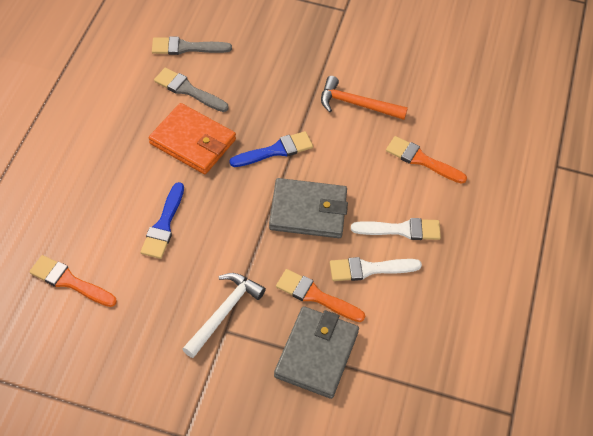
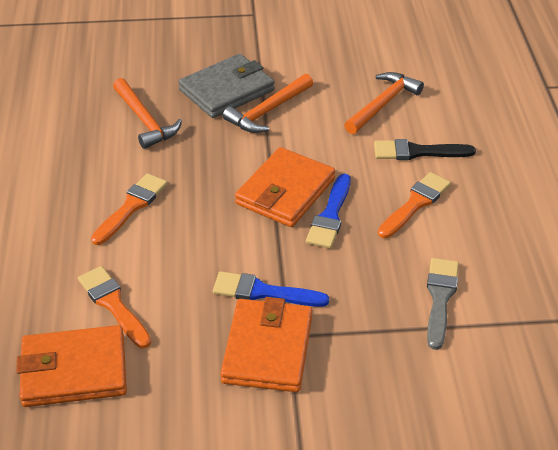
black brush: 0 -> 1
grey brush: 2 -> 1
grey wallet: 2 -> 1
orange hammer: 1 -> 3
orange wallet: 1 -> 3
white brush: 2 -> 0
white hammer: 1 -> 0

